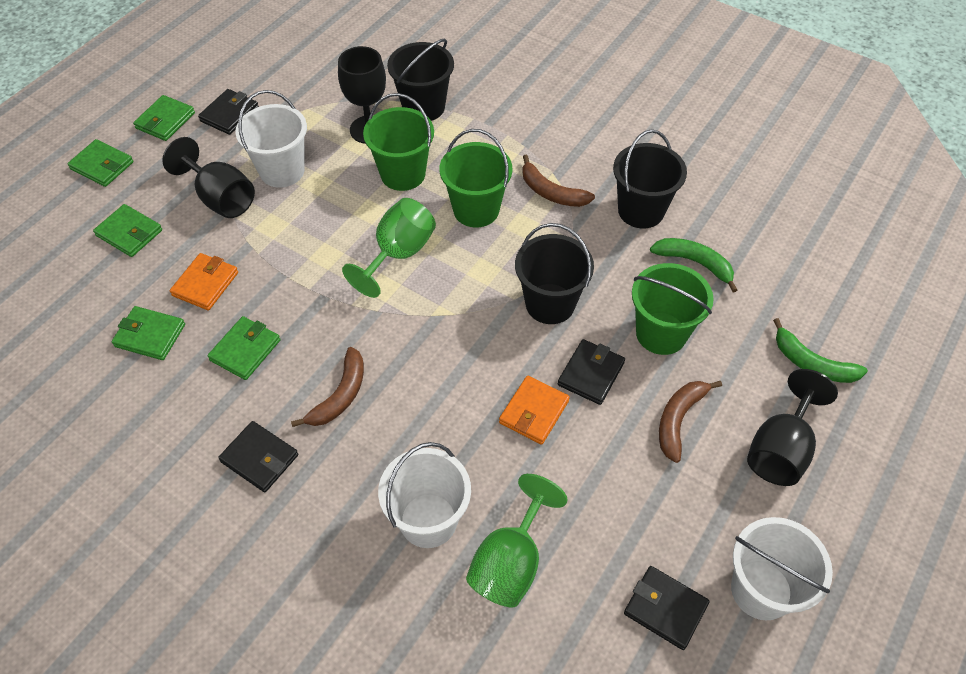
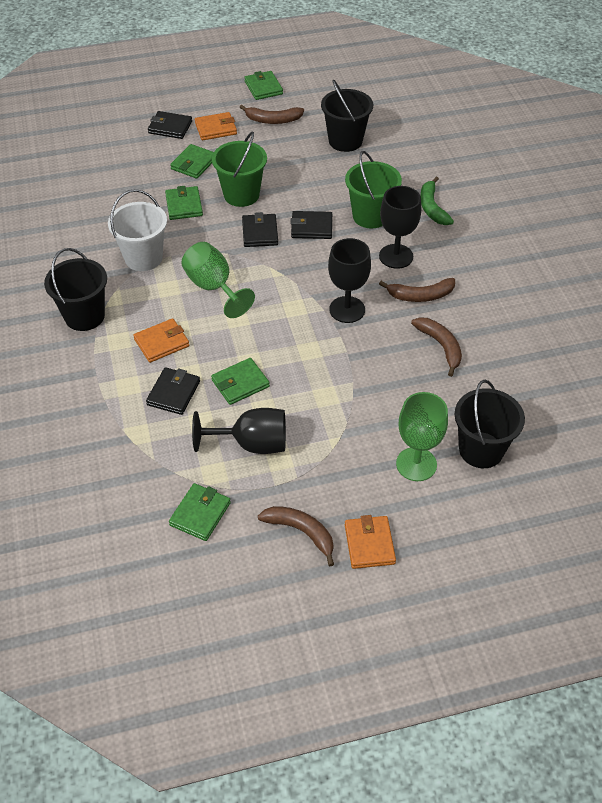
brown banana: 3 -> 4
green banana: 2 -> 1
green bucket: 3 -> 2
orange wallet: 2 -> 3
white bucket: 3 -> 1

